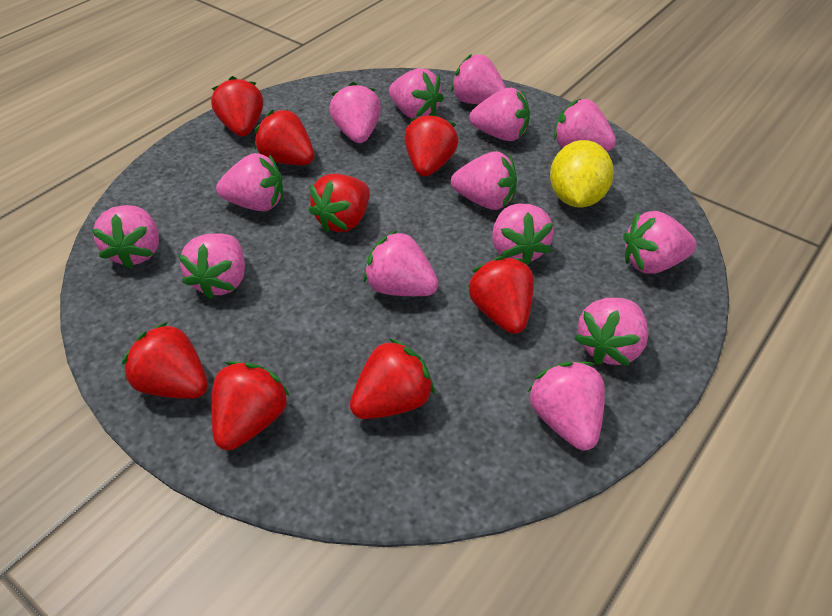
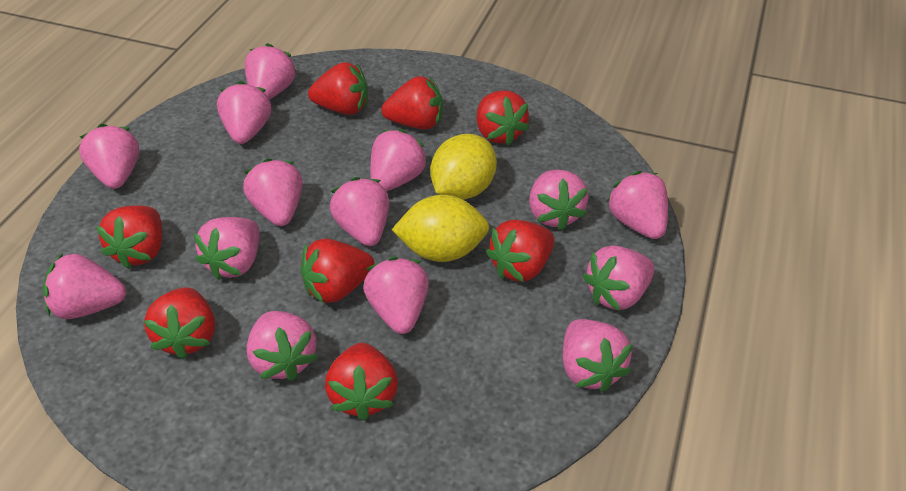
yellow lemon: 1 -> 2

